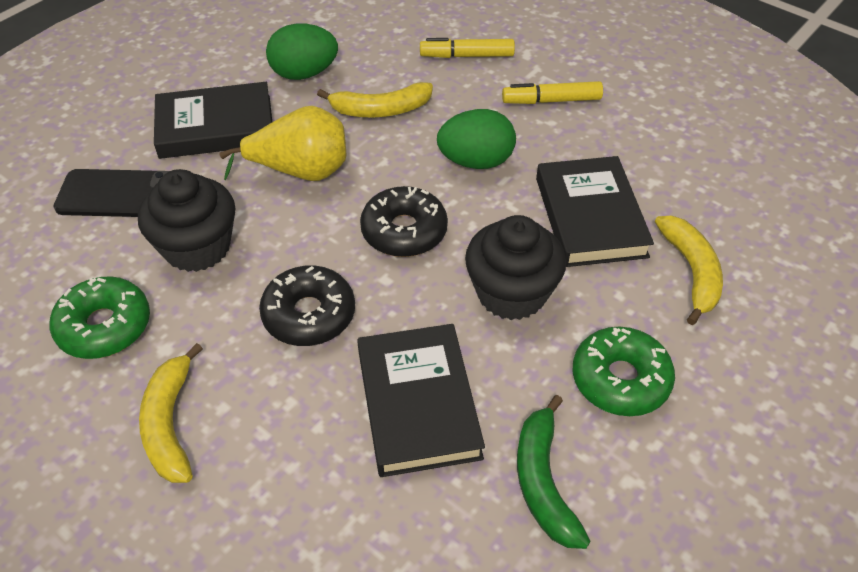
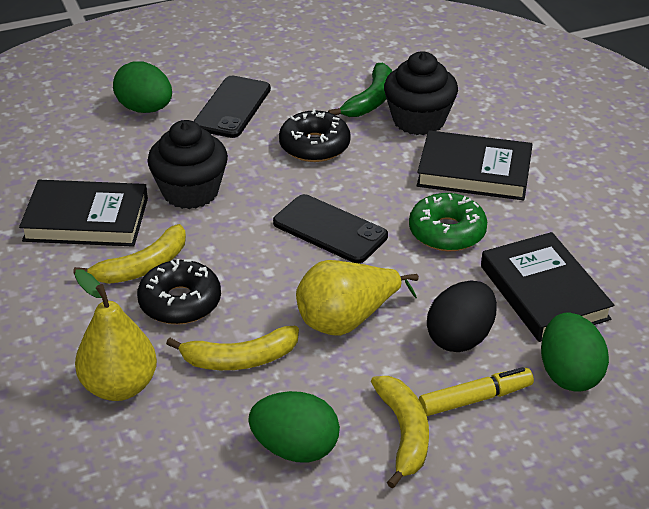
black egg: 0 -> 1
black phone: 1 -> 2
green donut: 2 -> 1
green egg: 2 -> 3
yellow marker: 2 -> 1
yellow pear: 1 -> 2

